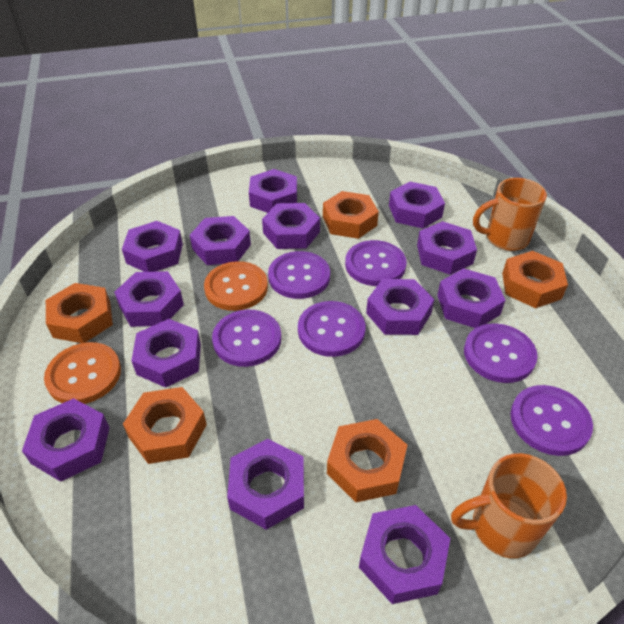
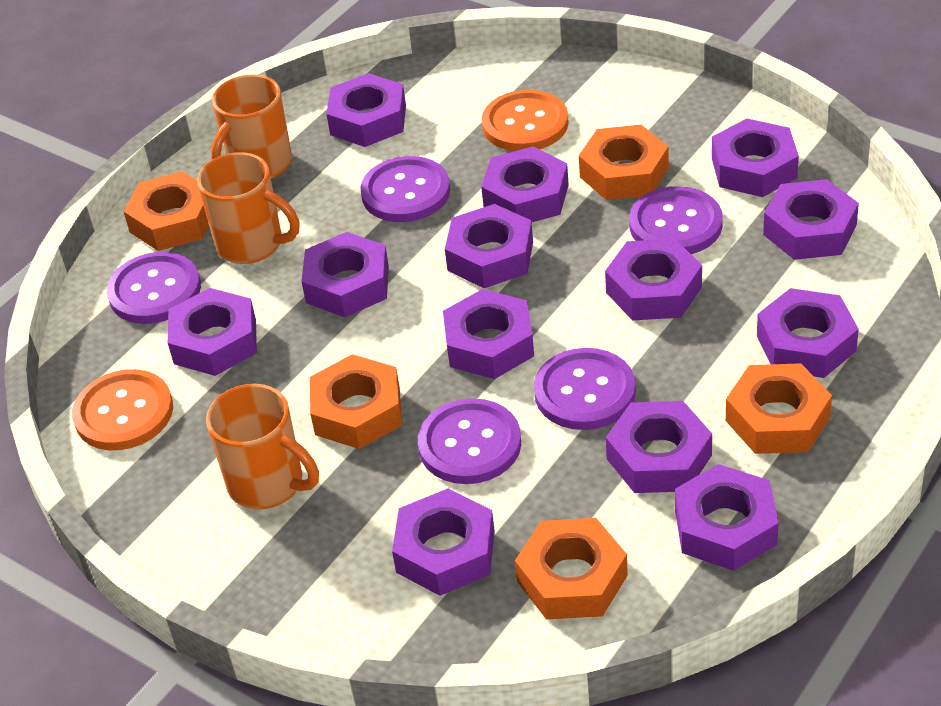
orange mug: 2 -> 3
purple button: 6 -> 5

